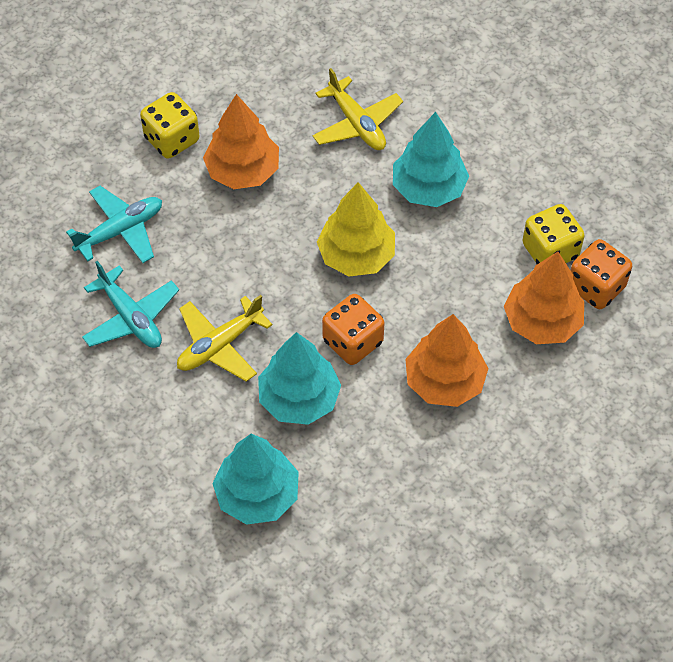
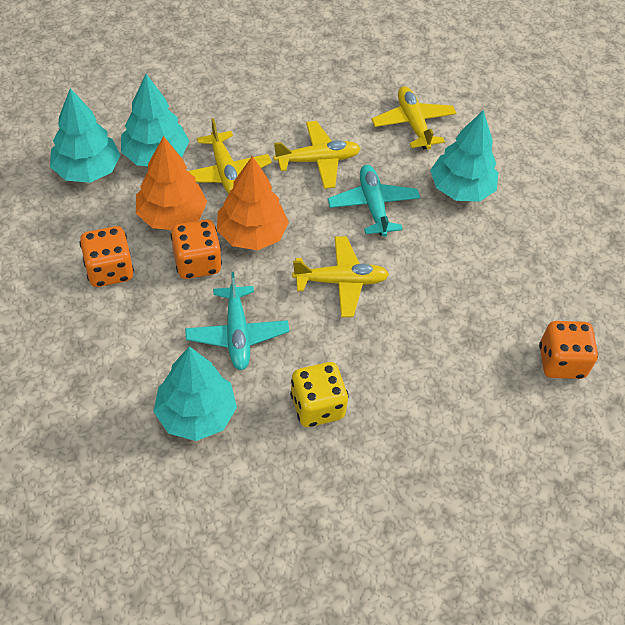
orange dice: 2 -> 3
orange tree: 3 -> 2
turquoise tree: 3 -> 4
yellow dice: 2 -> 1
yellow plane: 2 -> 4
yellow tree: 1 -> 0

